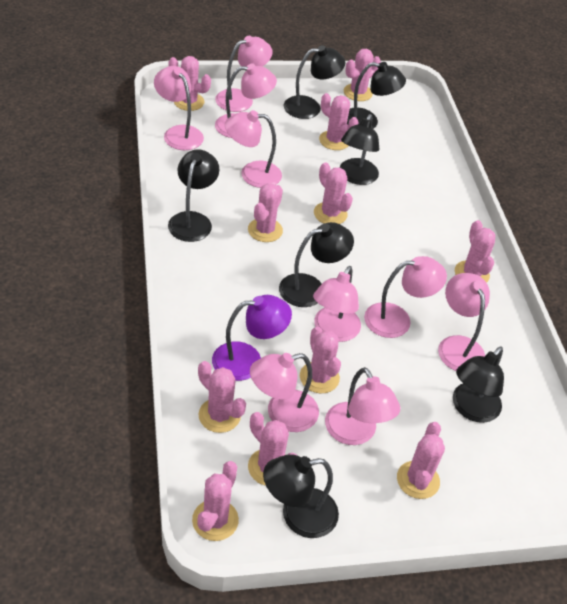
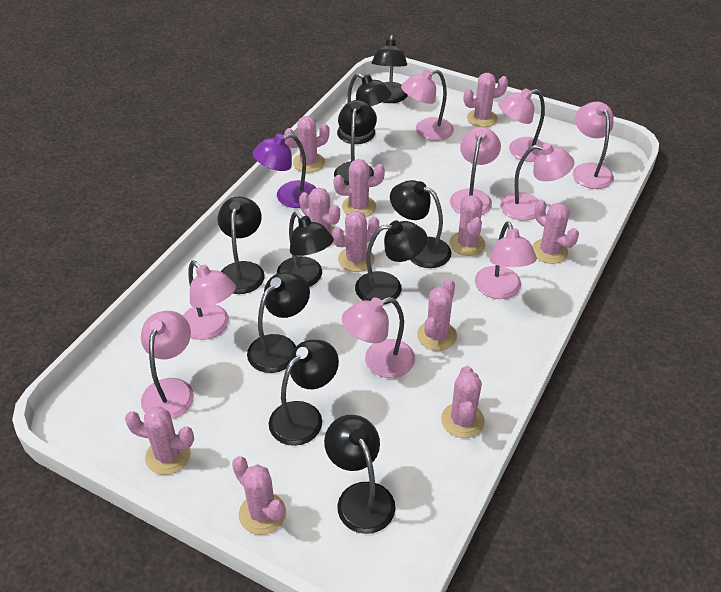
black lamp: 7 -> 10

